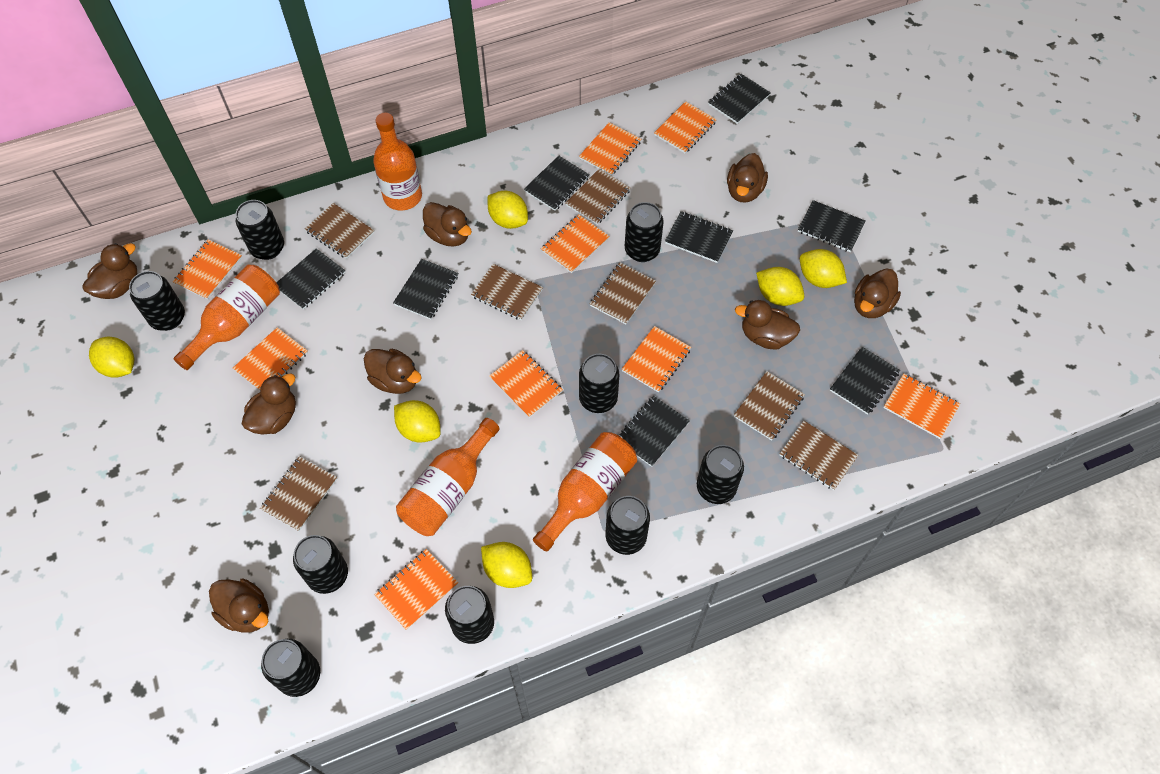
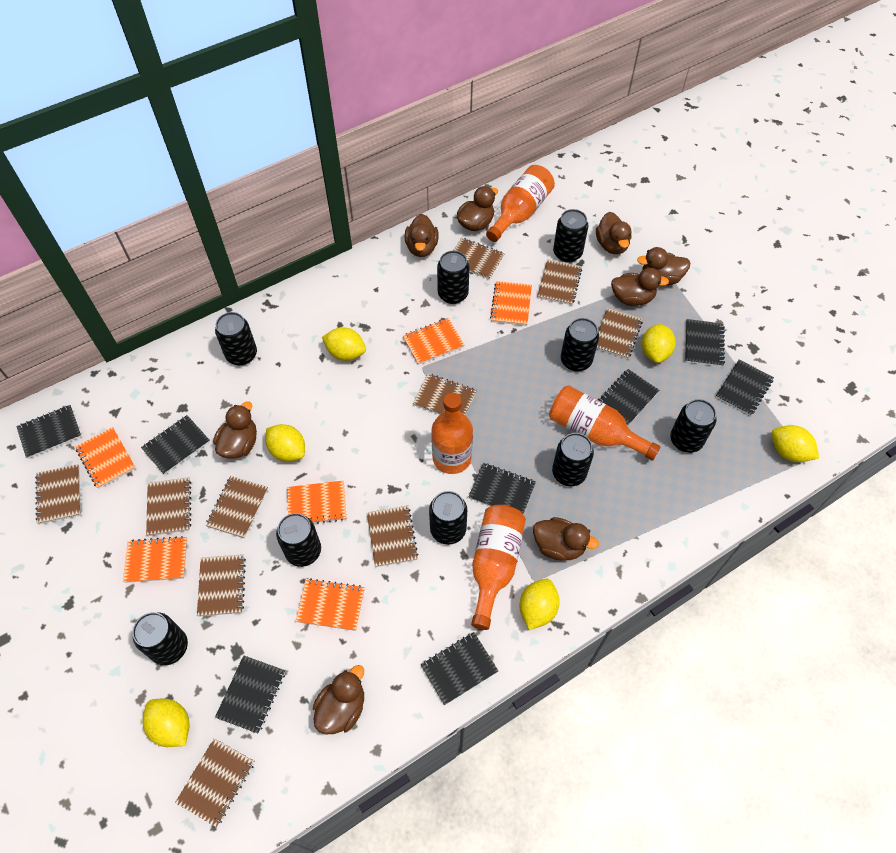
brown notebook: 7 -> 10
orange notebook: 9 -> 6

